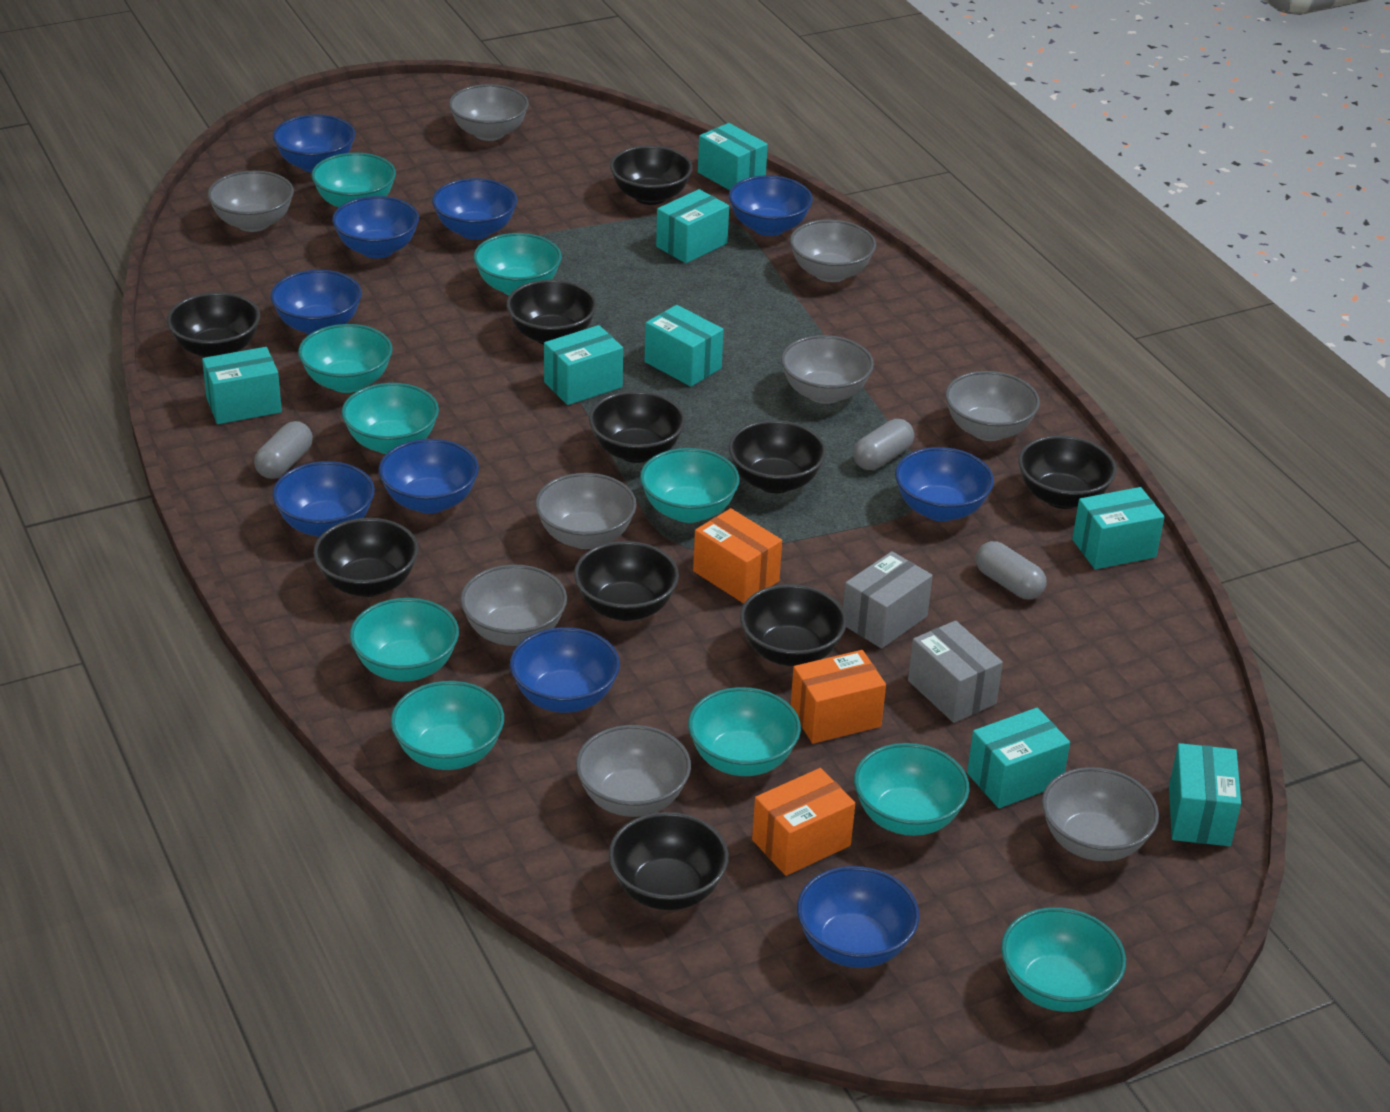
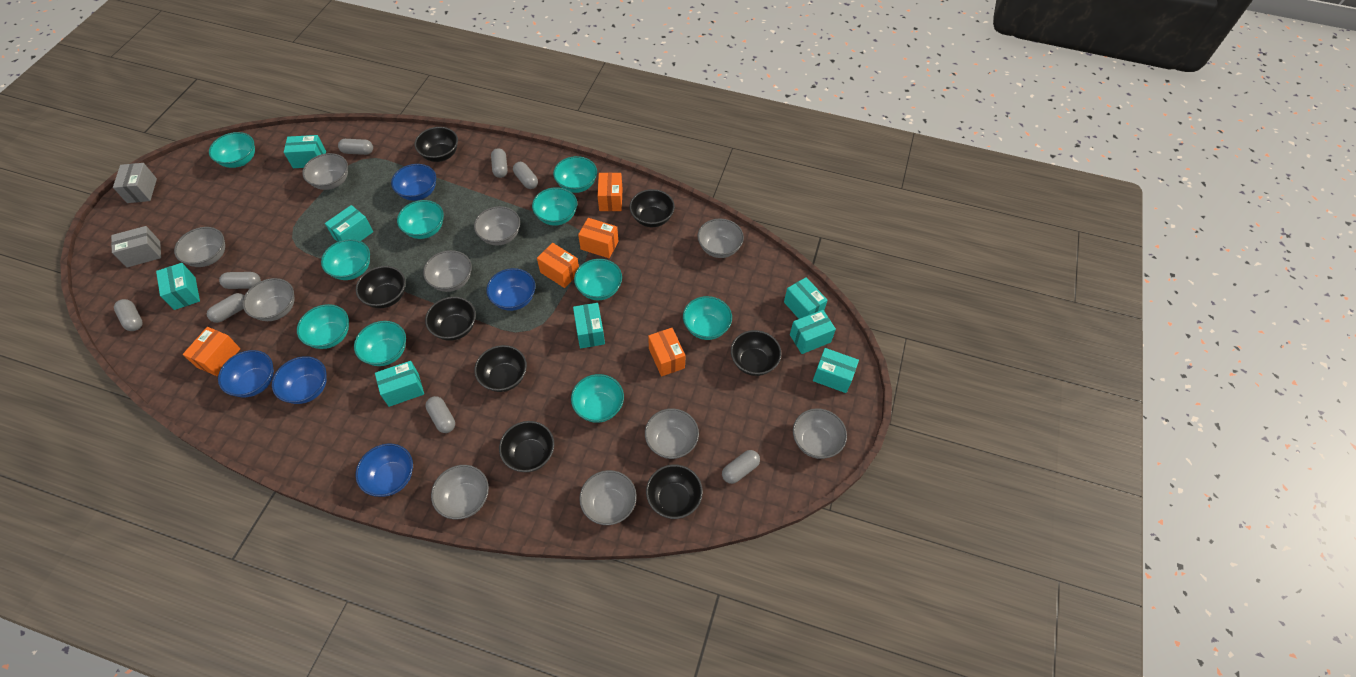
black bowl: 10 -> 8
blue bowl: 10 -> 5
grey bowl: 9 -> 10
grey capsule: 3 -> 8
orange box: 3 -> 5

